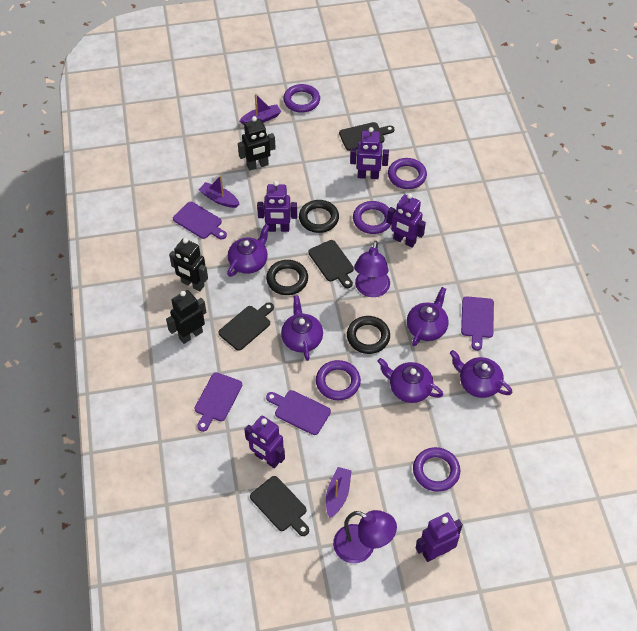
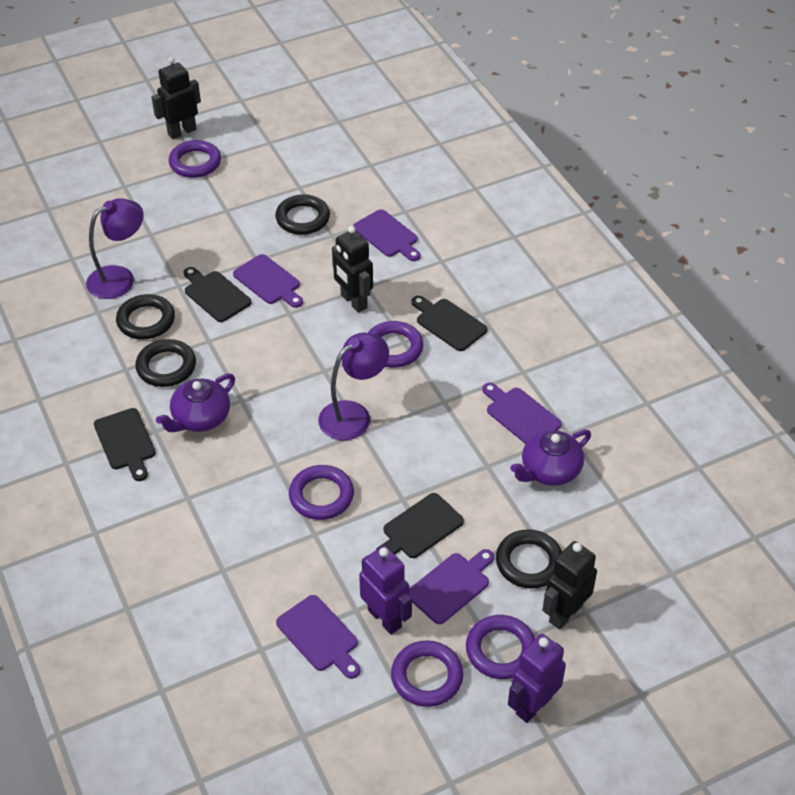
black ring: 3 -> 4
purple boat: 3 -> 0
purple cutting board: 4 -> 5
purple robot: 5 -> 2
purple teapot: 5 -> 2

